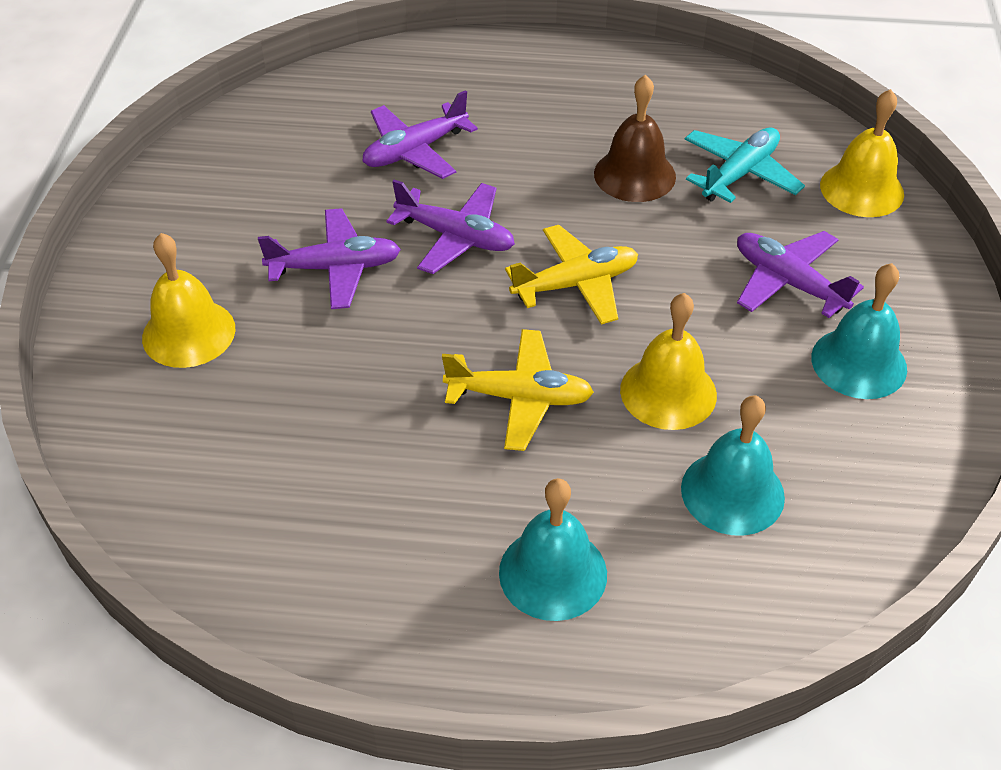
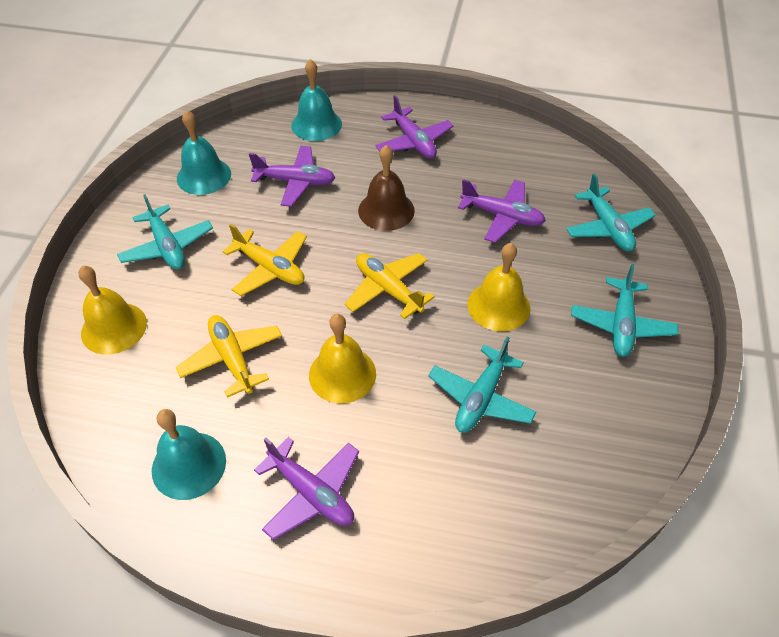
turquoise plane: 1 -> 4
yellow plane: 2 -> 3

